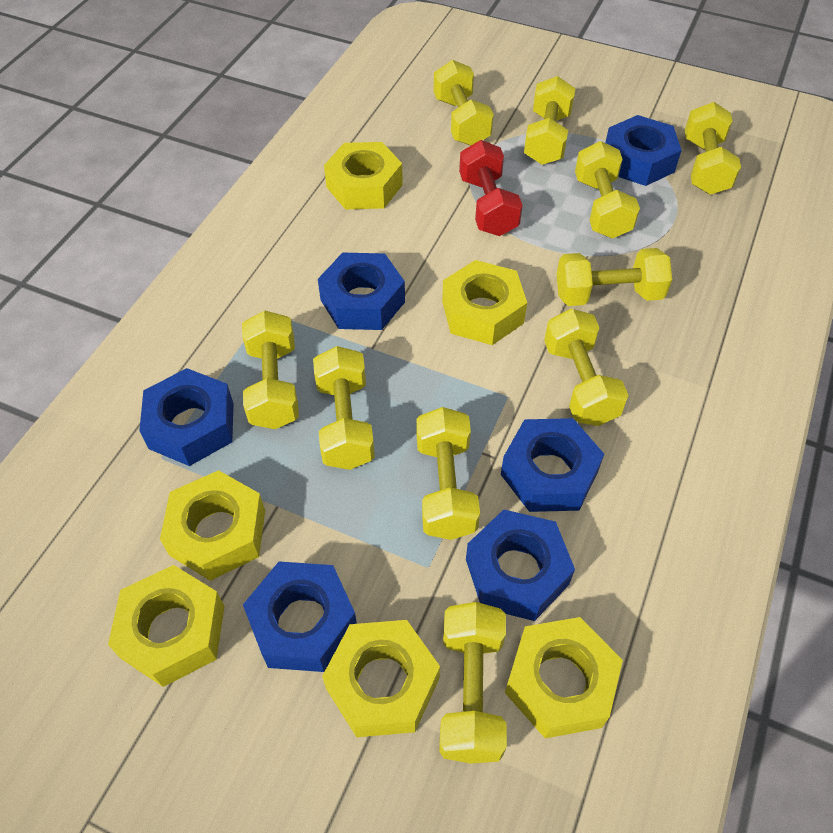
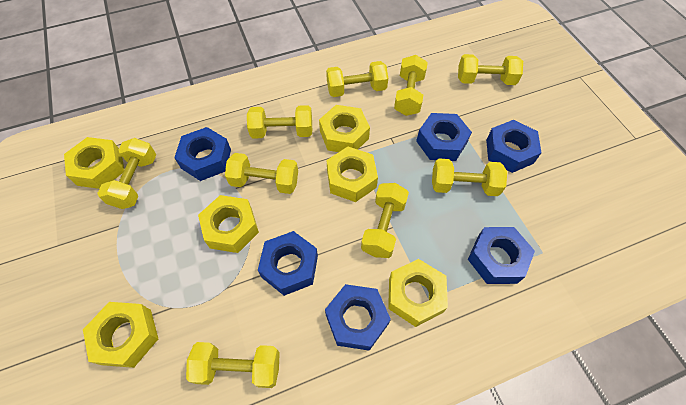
red dumbbell: 1 -> 0
yellow dumbbell: 10 -> 9

